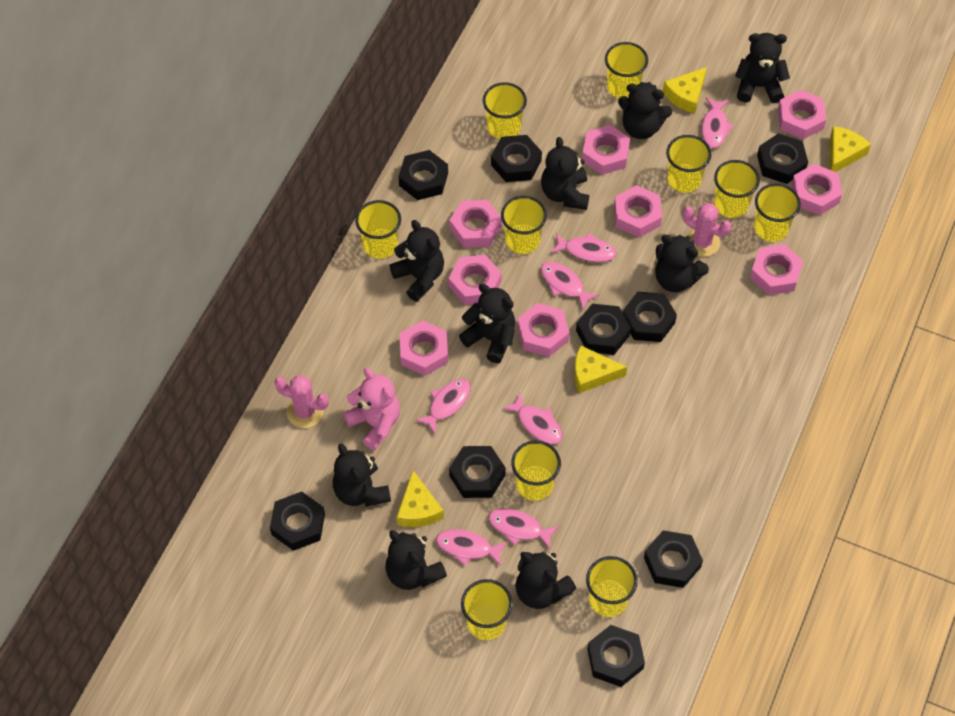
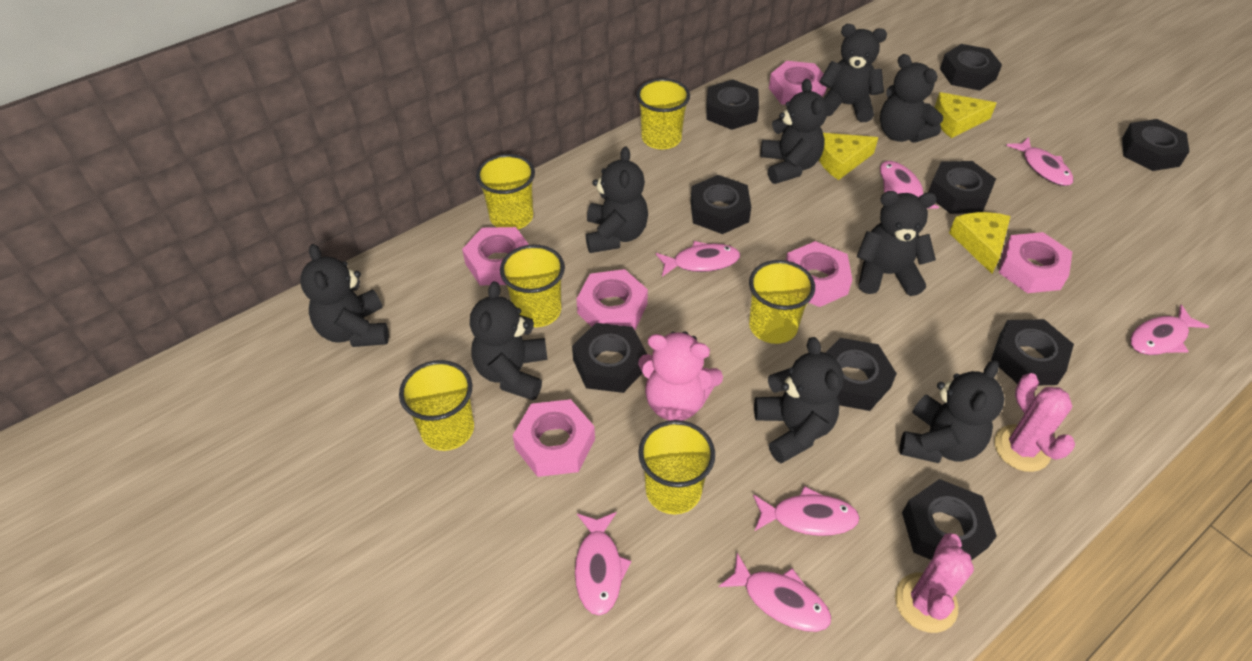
pink nut: 9 -> 6
yellow cheese: 4 -> 3
yellow cup: 10 -> 6

